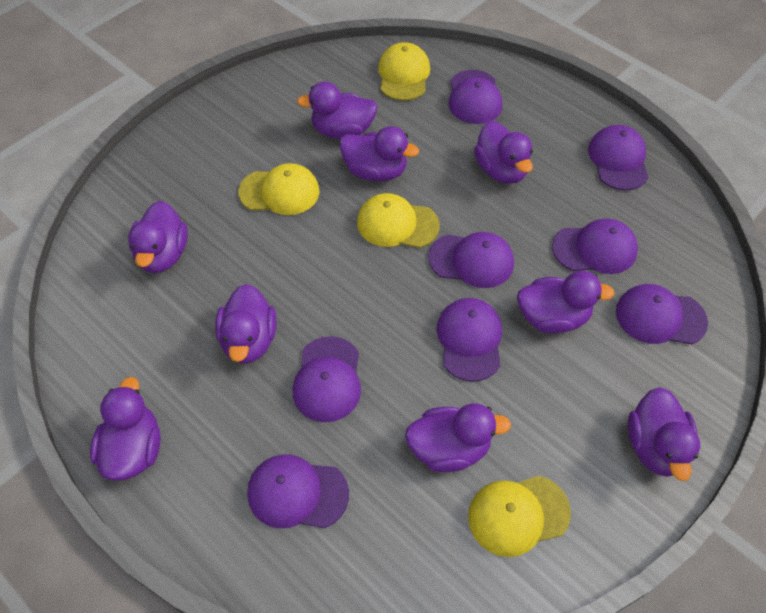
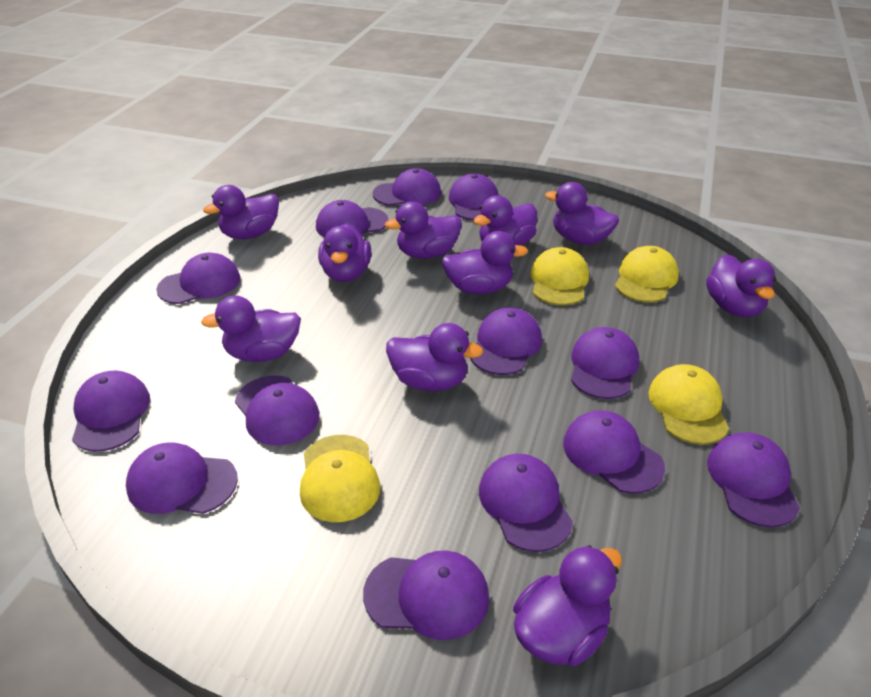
purple cap: 8 -> 13
purple duck: 9 -> 10

